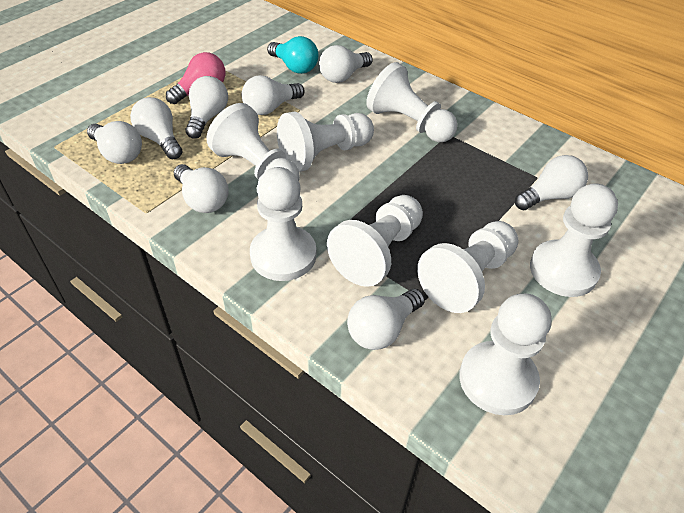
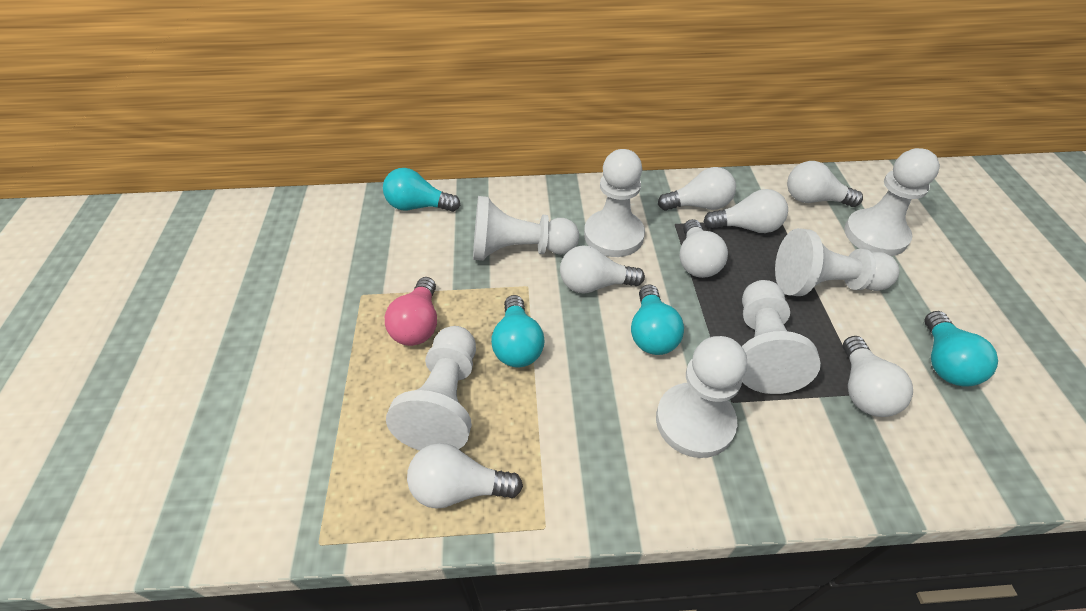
turquoise light bulb: 1 -> 4
white light bulb: 8 -> 7
white pawn: 8 -> 7

